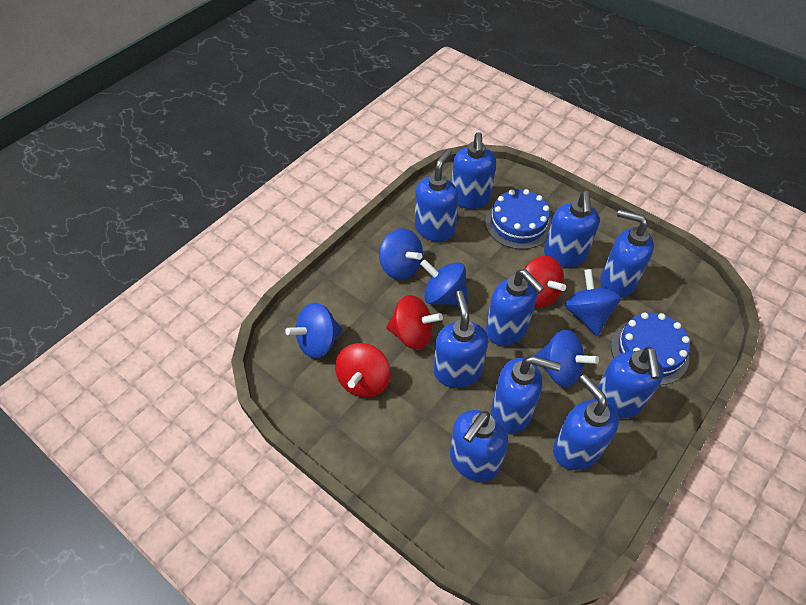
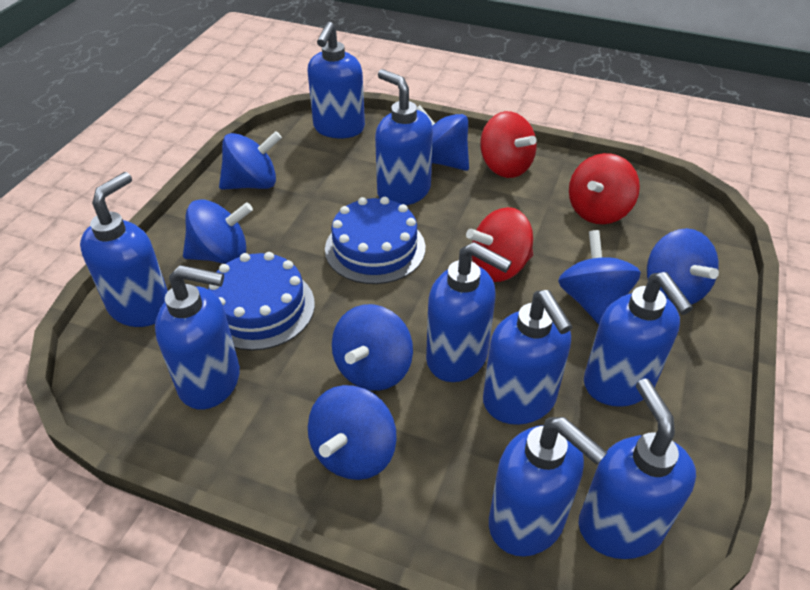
blue soap dispenser: 10 -> 9
blue spinning top: 5 -> 7

